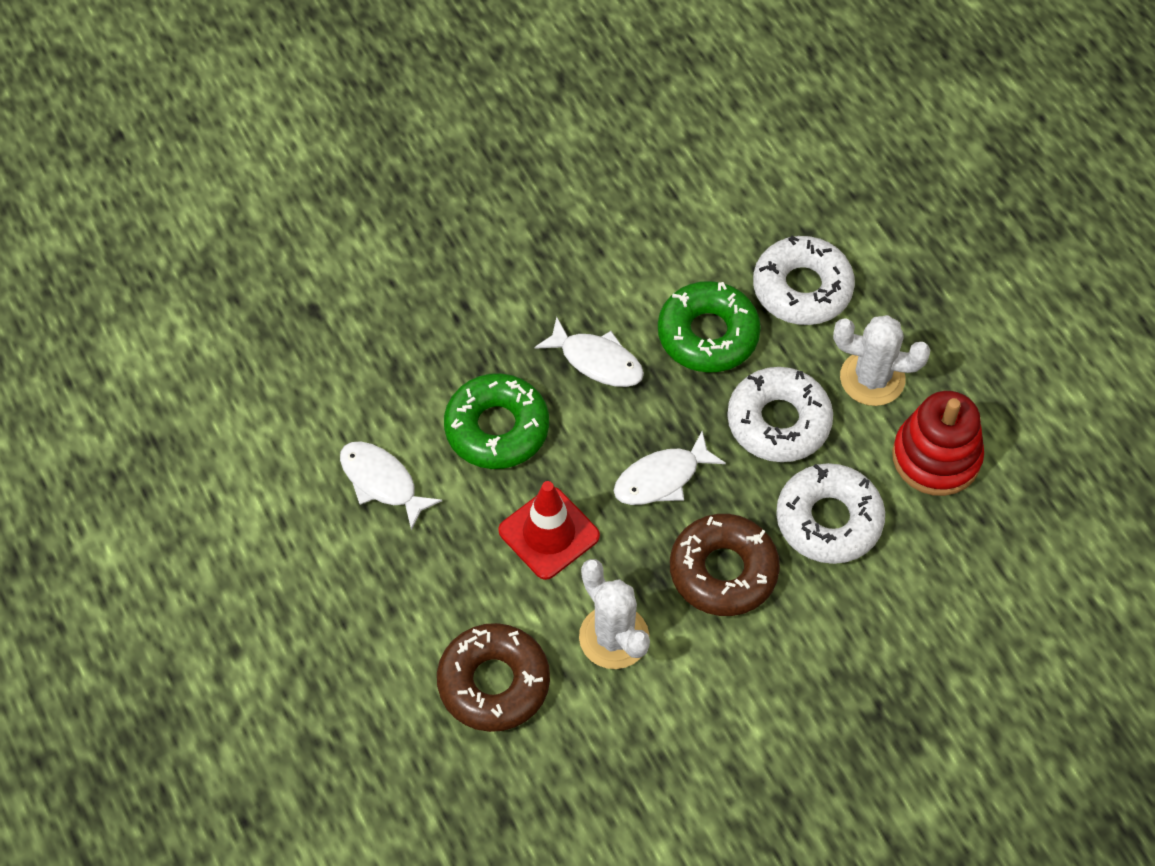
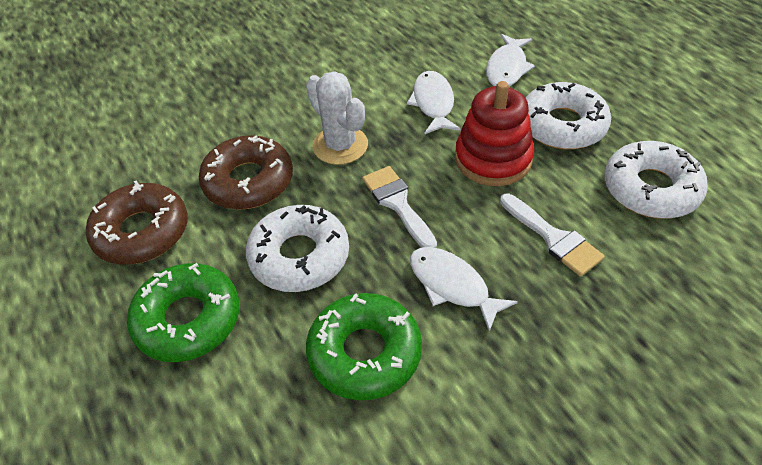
red traffic cone: 1 -> 0
white brush: 0 -> 2
white cactus: 2 -> 1

